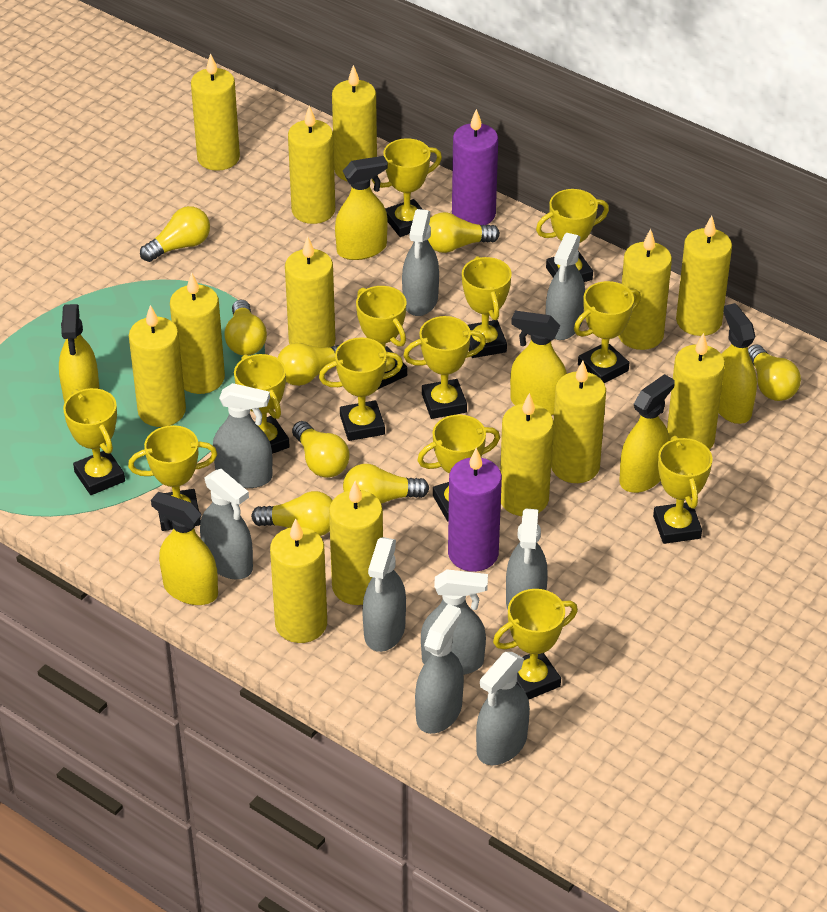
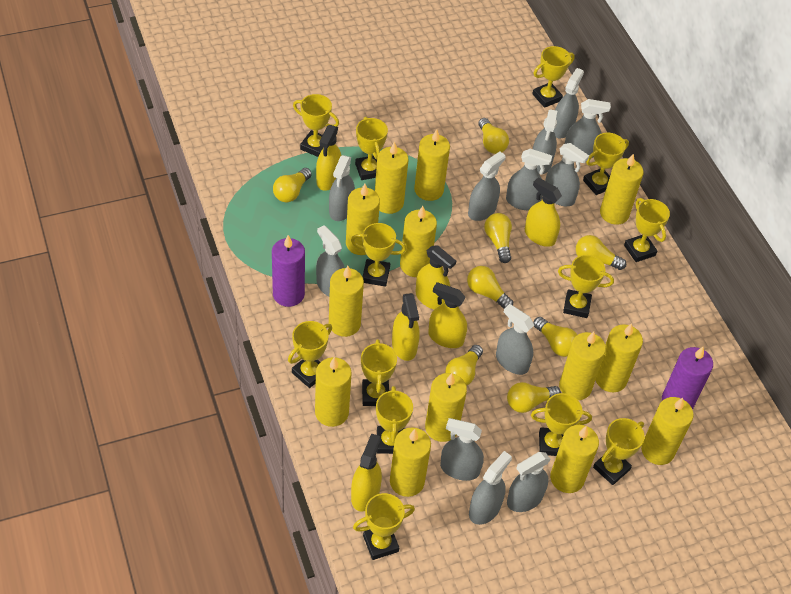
grey spray bottle: 9 -> 12

